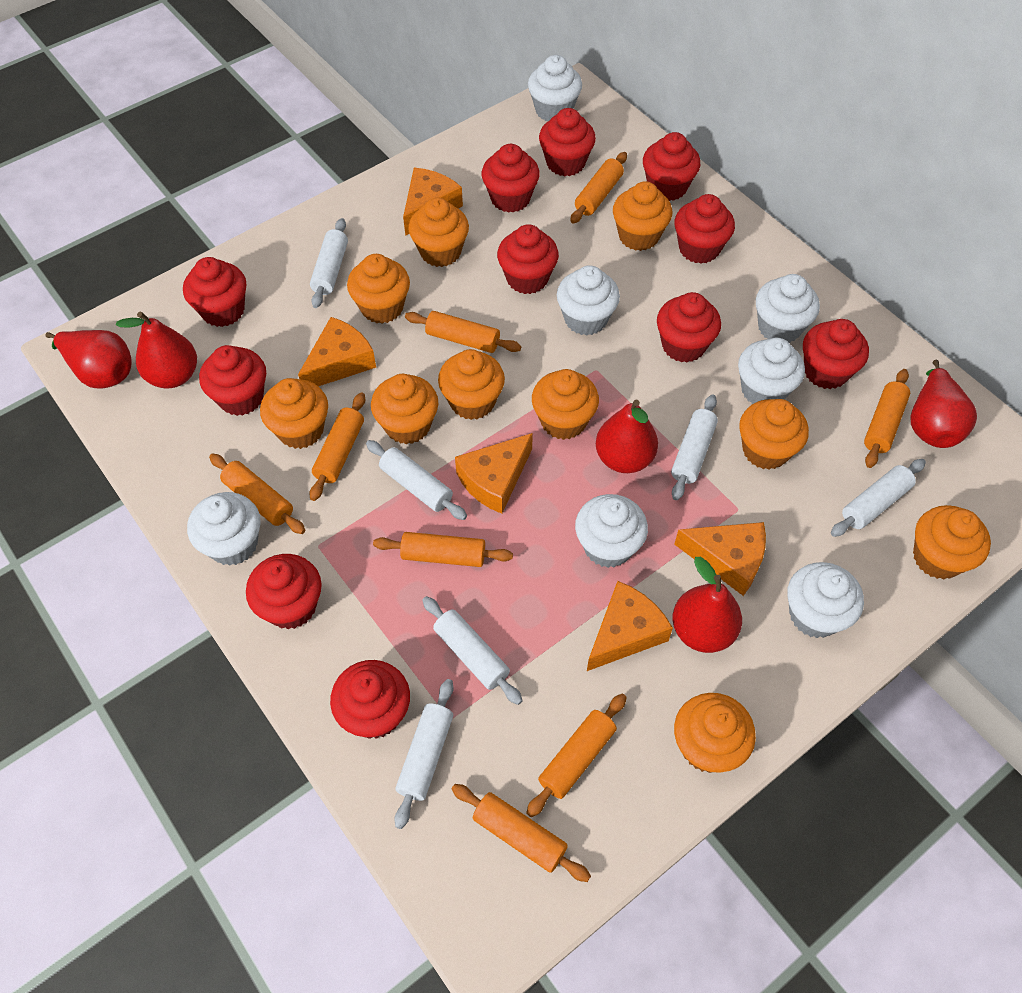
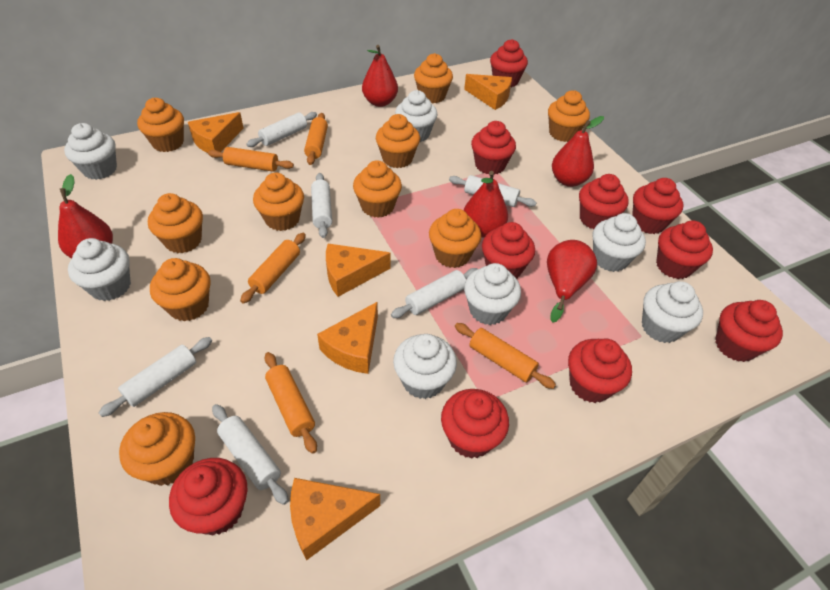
orange rolling pin: 8 -> 5
red cupcake: 11 -> 10

